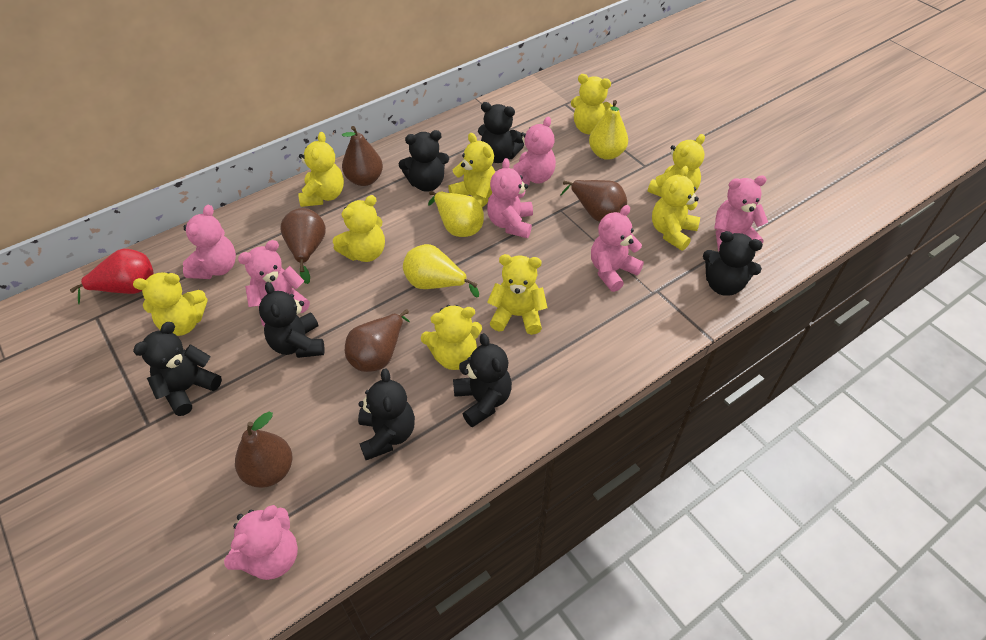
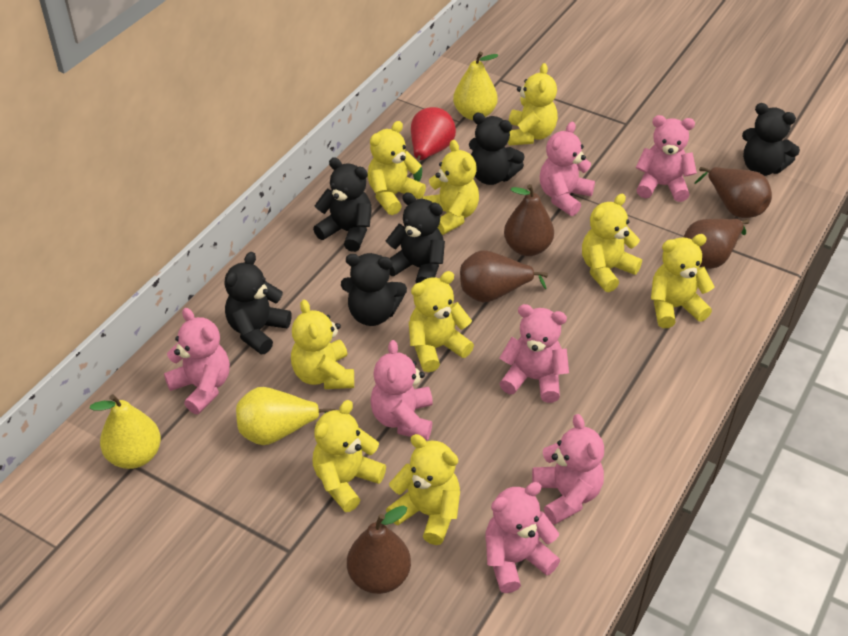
black teddy bear: 7 -> 6

